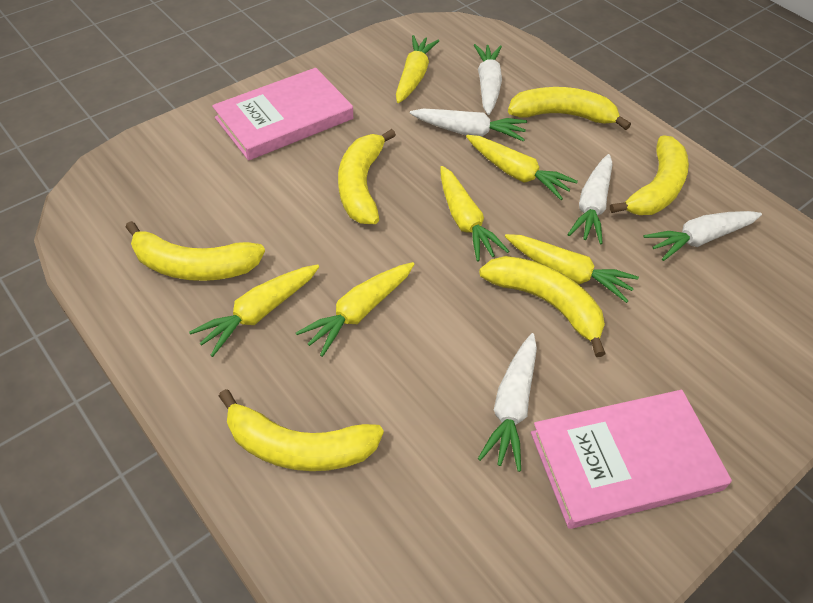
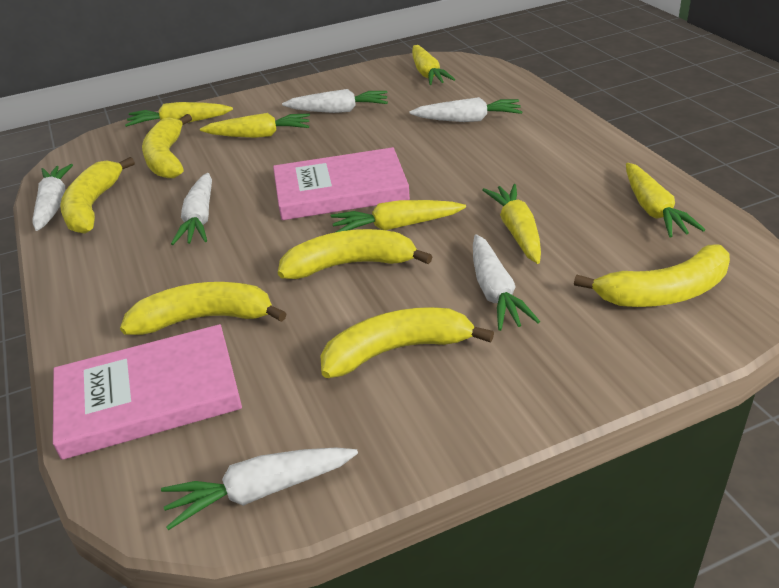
white carrot: 5 -> 6

